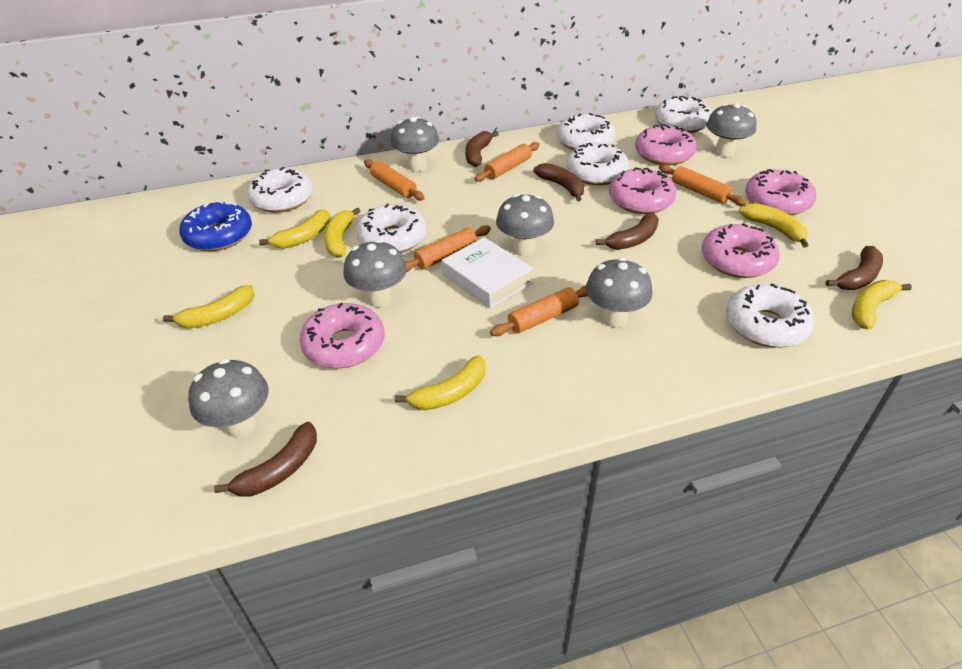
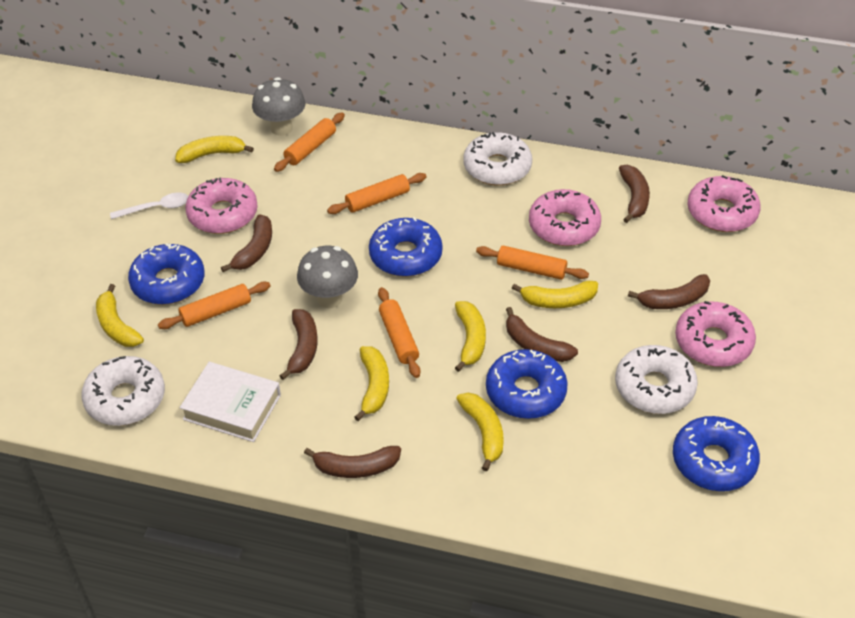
blue donut: 1 -> 4
brown banana: 5 -> 6
grey mushroom: 6 -> 2
pink donut: 5 -> 4
white donut: 6 -> 3
white spoon: 0 -> 1

